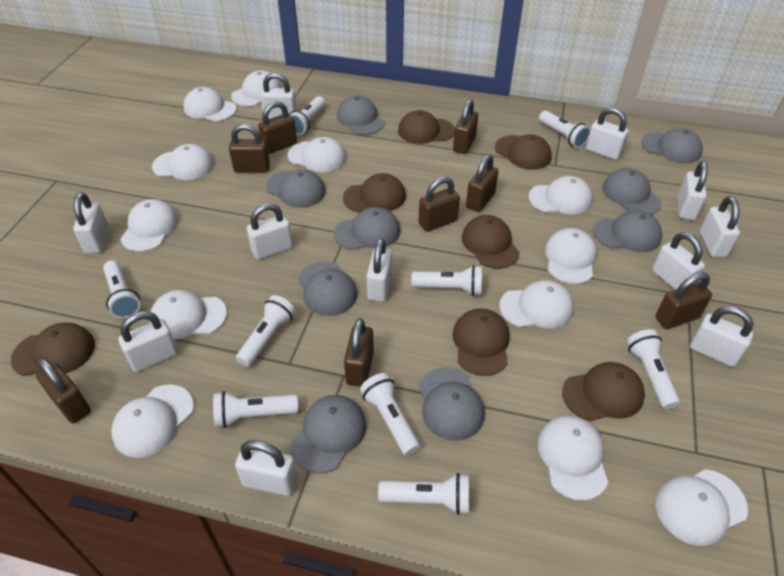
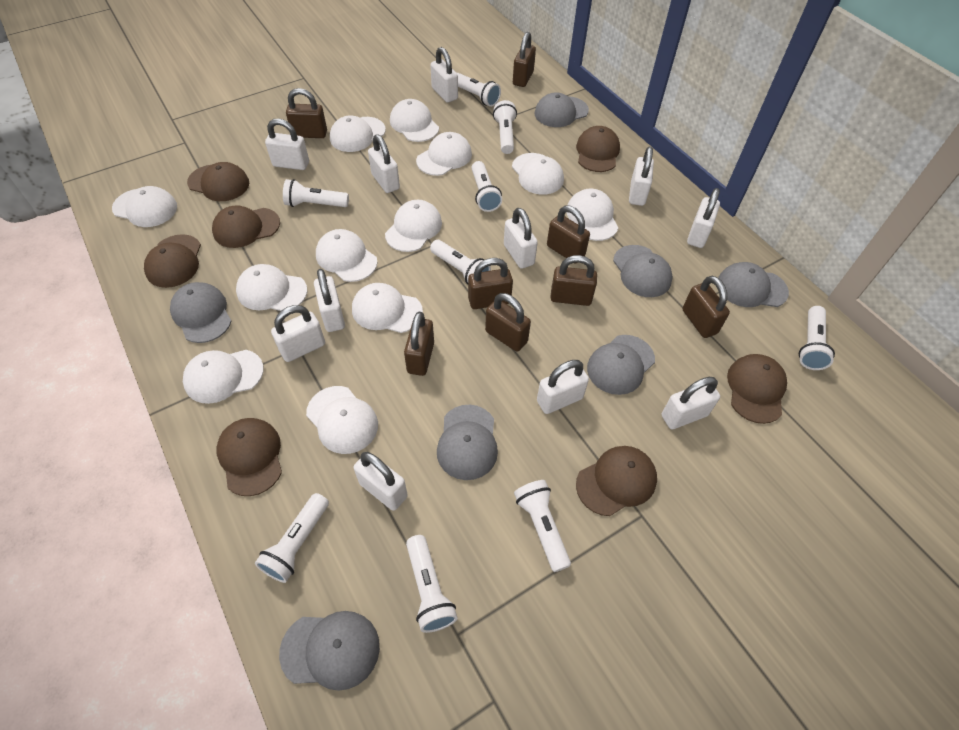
grey cap: 9 -> 7

